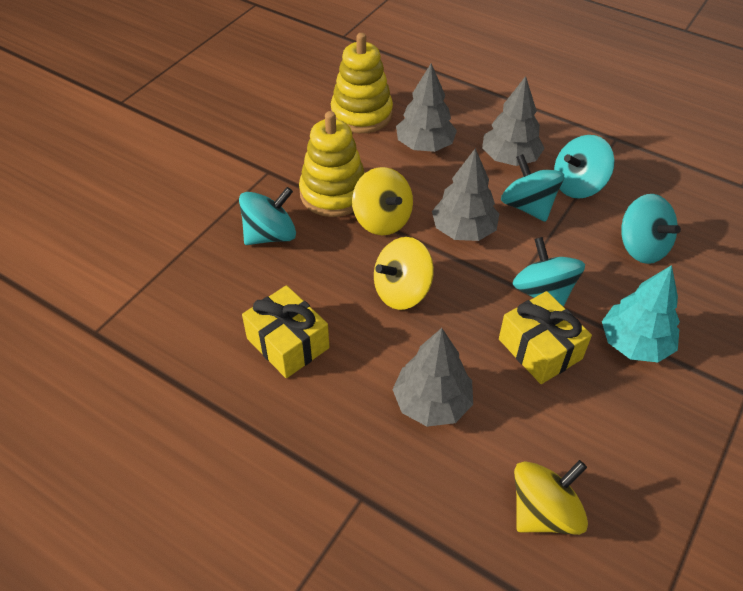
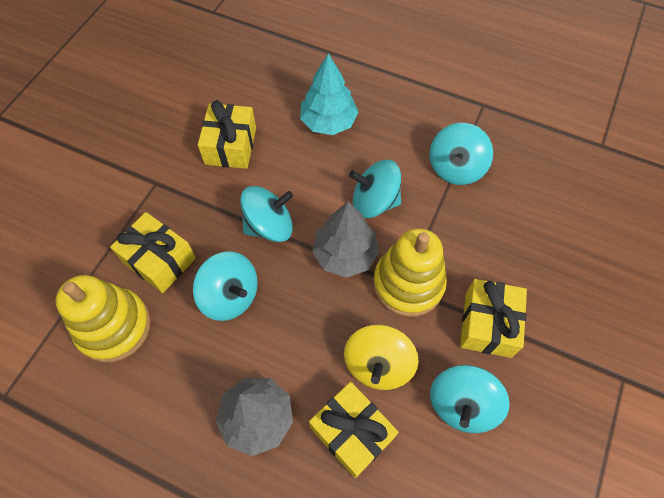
grey tree: 4 -> 2
yellow gift: 2 -> 4
yellow spinning top: 3 -> 1

